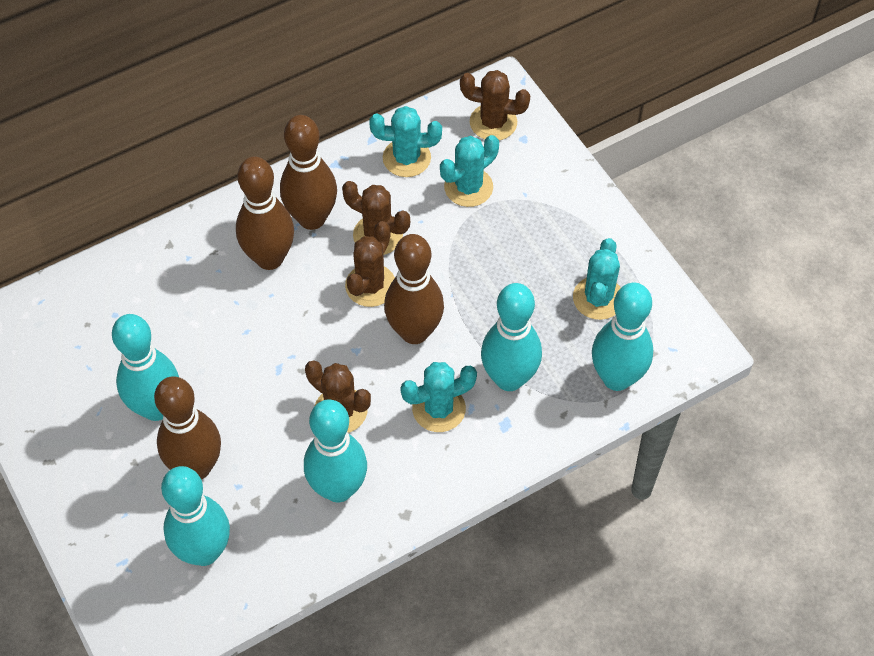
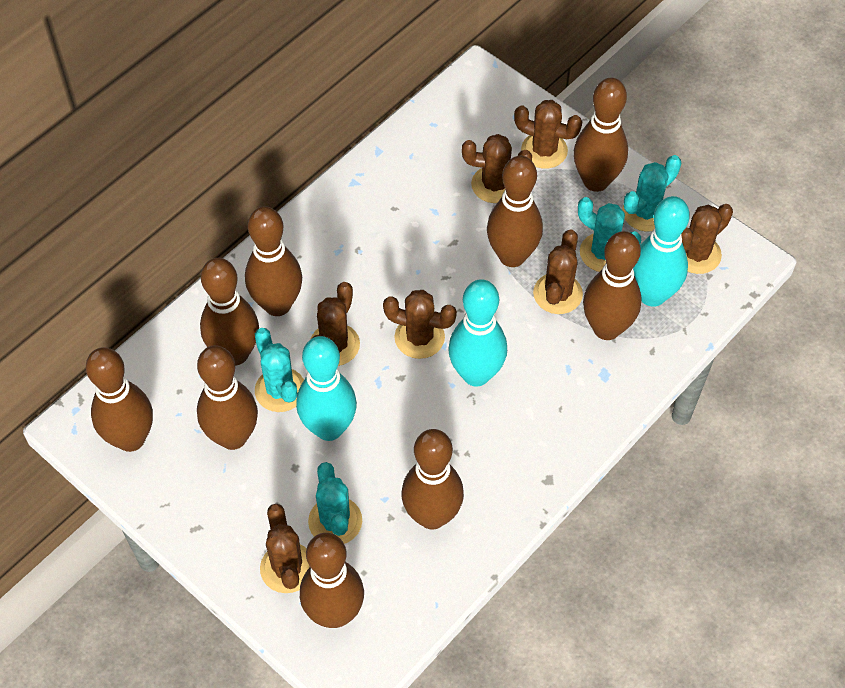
brown bowling pin: 4 -> 9
brown cactus: 4 -> 7
turquoise bowling pin: 5 -> 3

